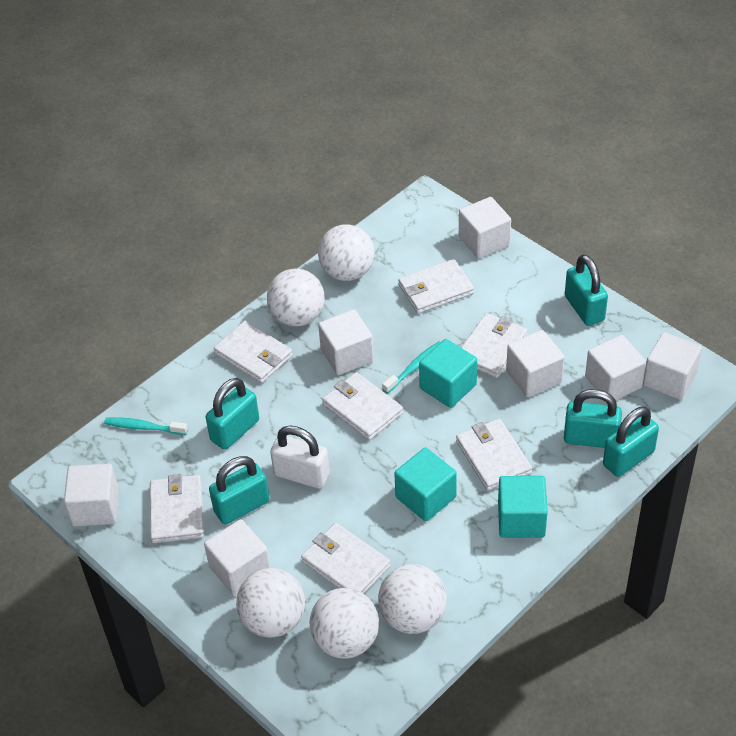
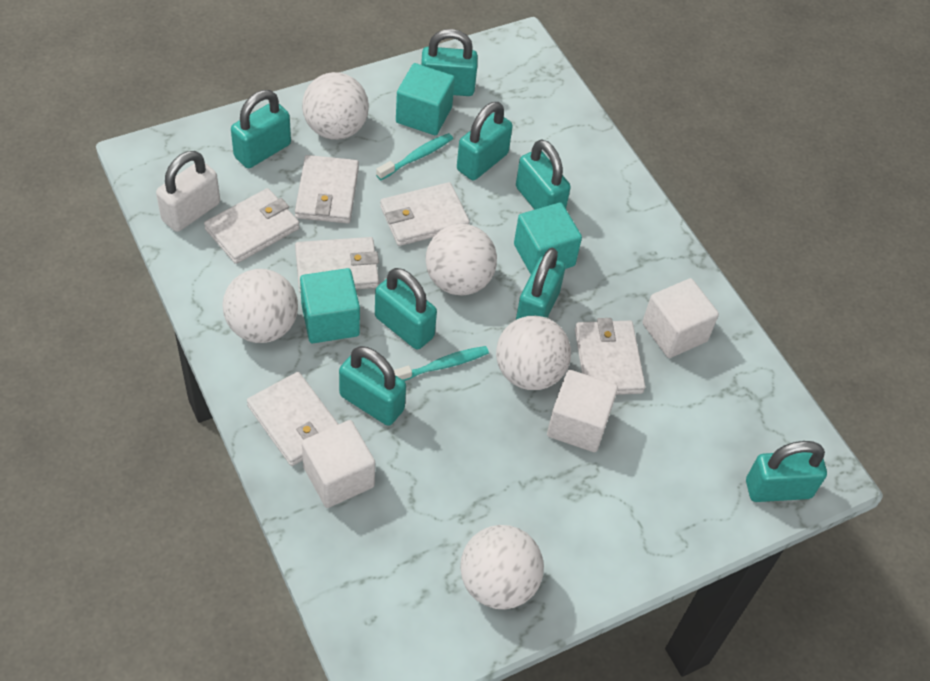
turquoise padlock: 5 -> 8
white cube: 7 -> 3
white wallet: 7 -> 6

